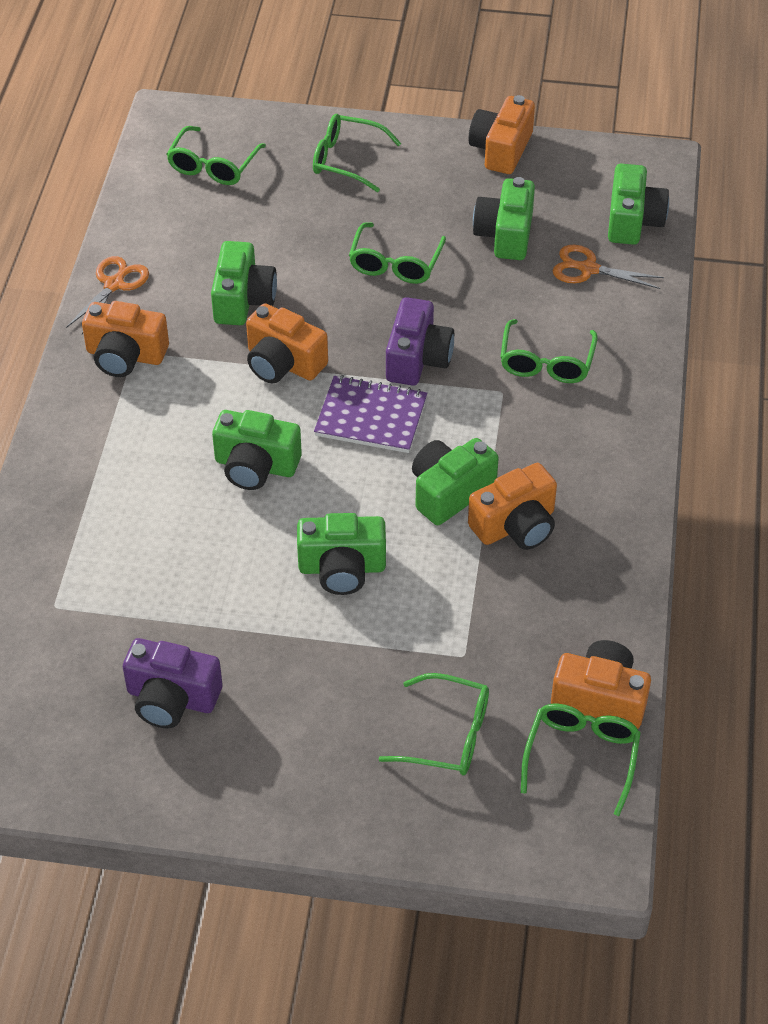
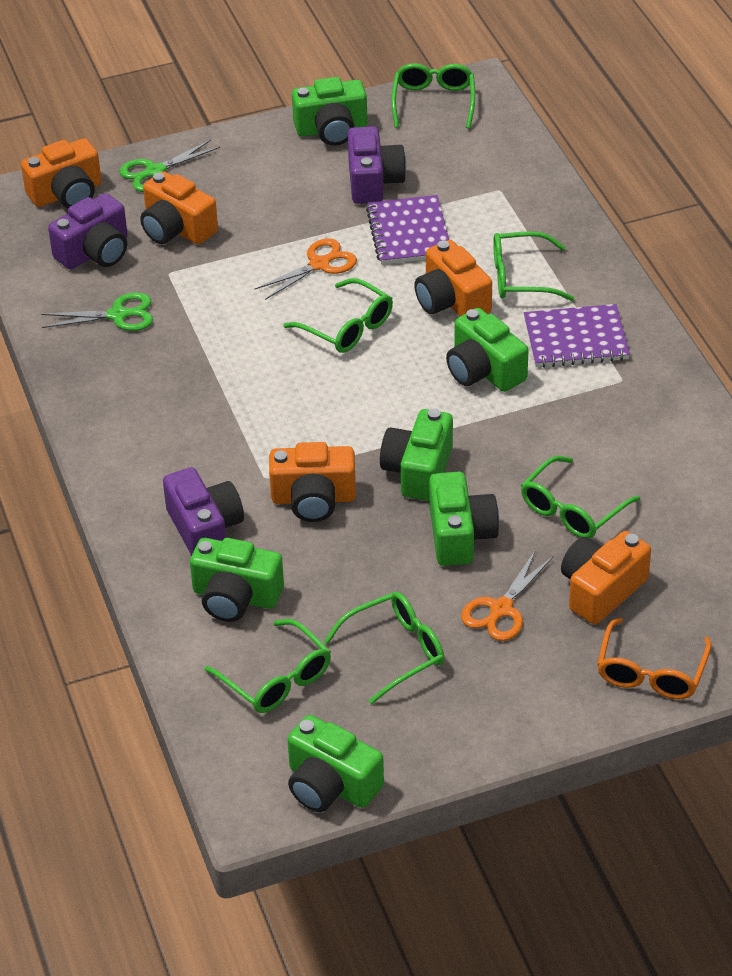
green scissors: 0 -> 2
orange glasses: 0 -> 1
purple camera: 2 -> 3
purple notebook: 1 -> 2

